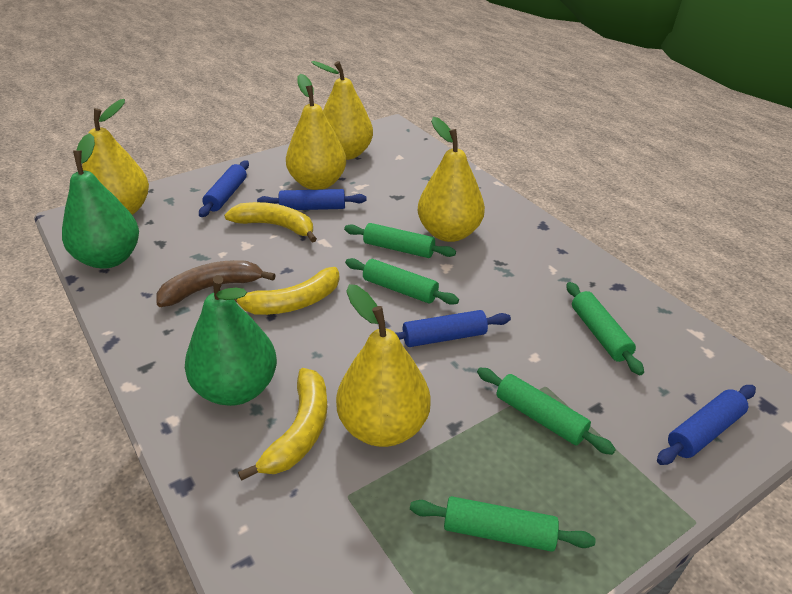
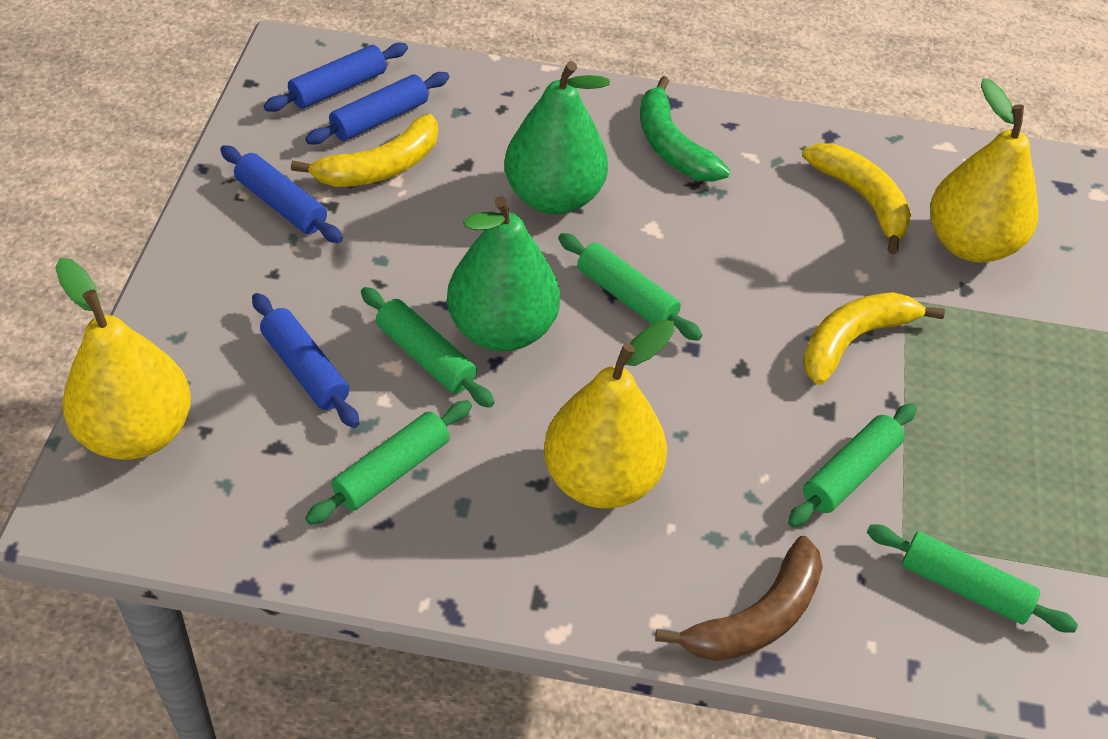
green banana: 0 -> 1
yellow pear: 5 -> 3

